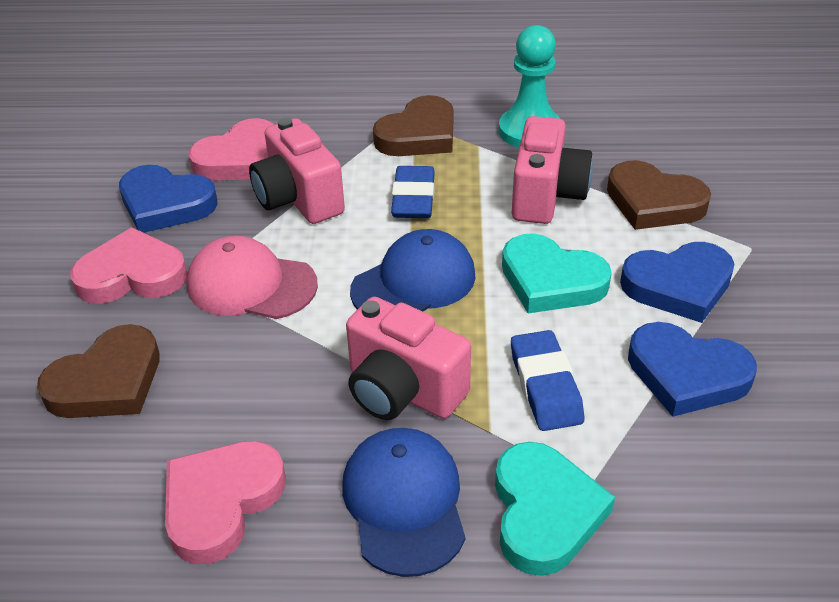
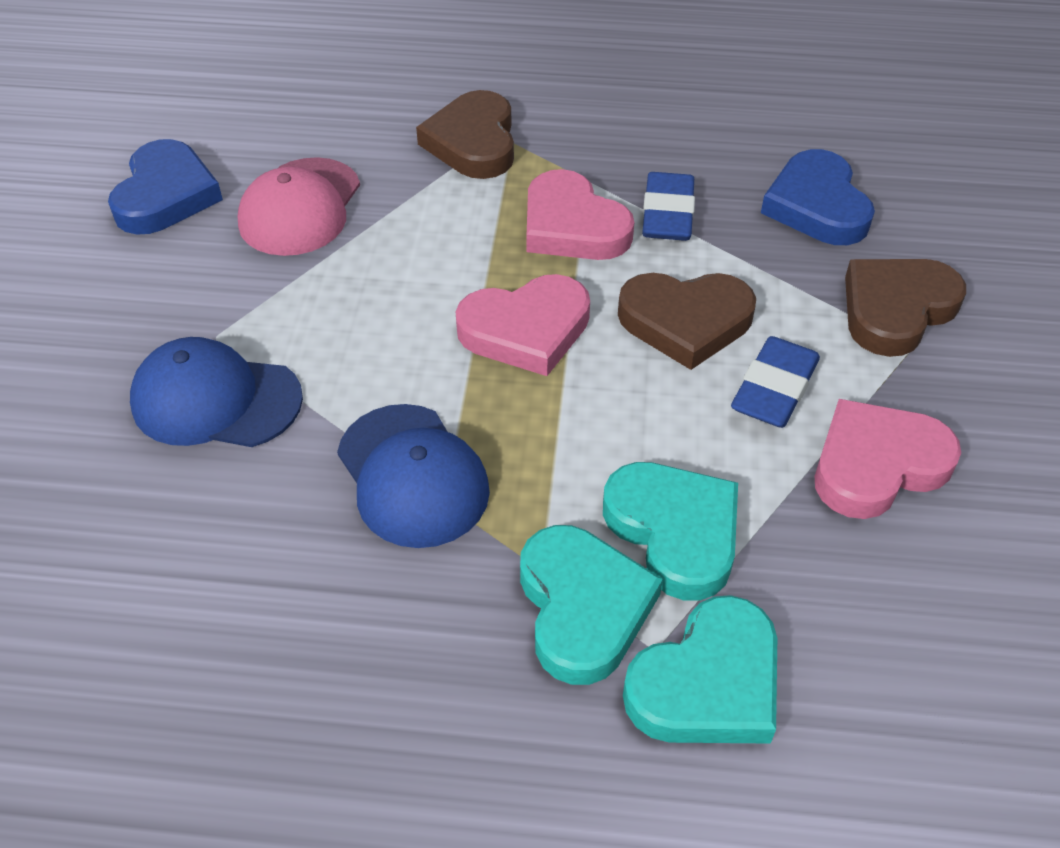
blue heart: 3 -> 2
pink camera: 3 -> 0
turquoise heart: 2 -> 3
turquoise pawn: 1 -> 0

